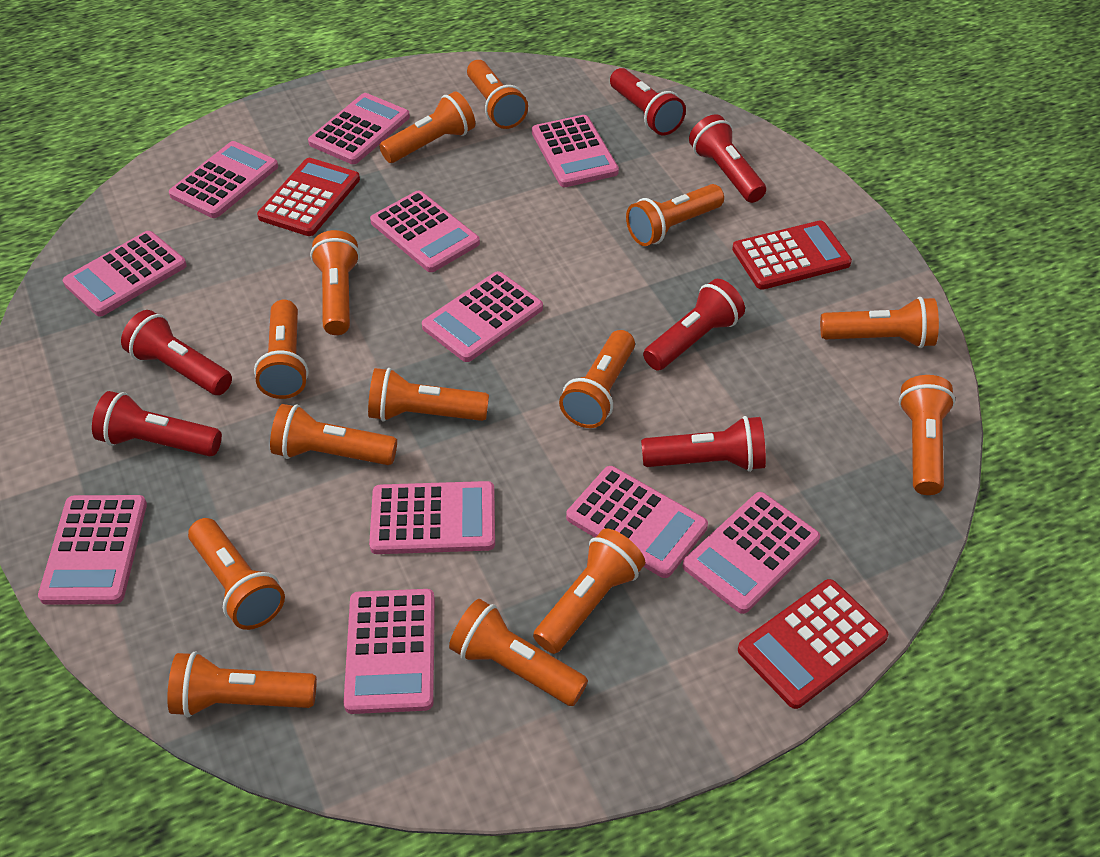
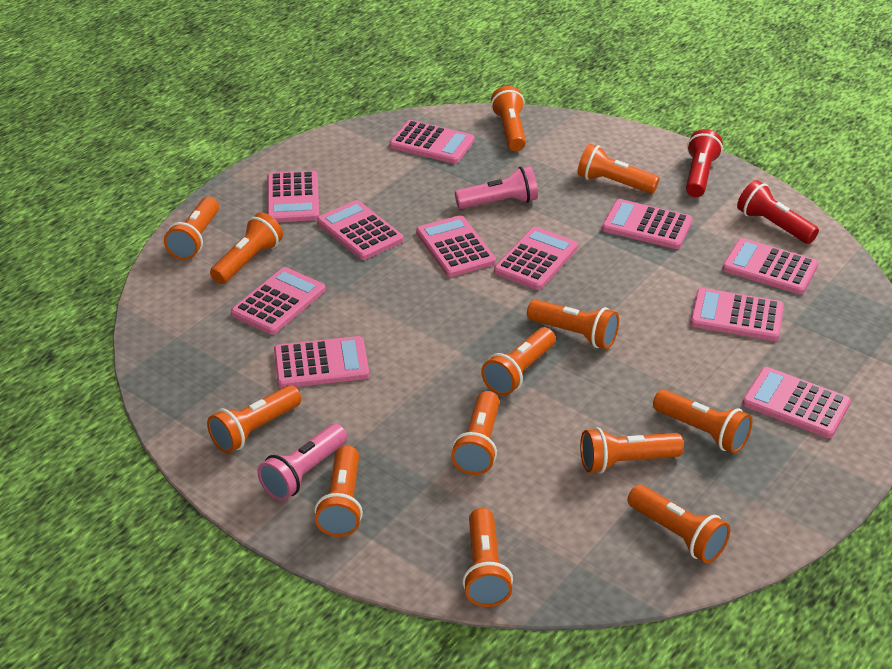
orange flashlight: 14 -> 13
pink flashlight: 0 -> 2
red calculator: 3 -> 0
red flashlight: 6 -> 2

